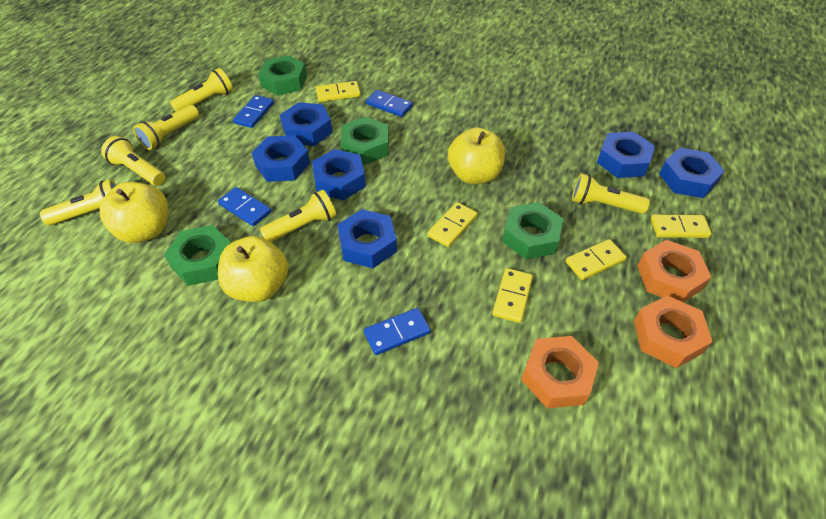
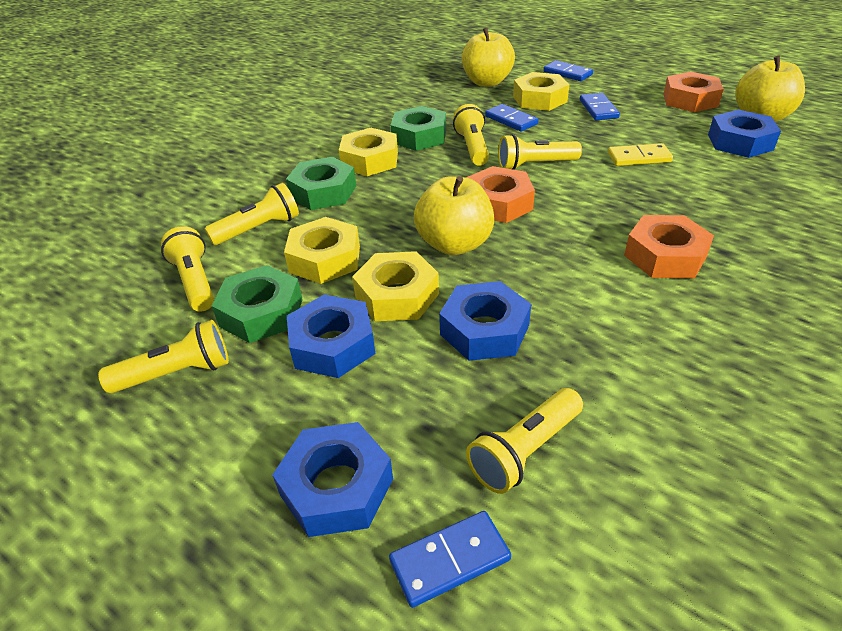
blue nut: 6 -> 4
green nut: 4 -> 3
yellow domino: 5 -> 1
yellow nut: 0 -> 4

